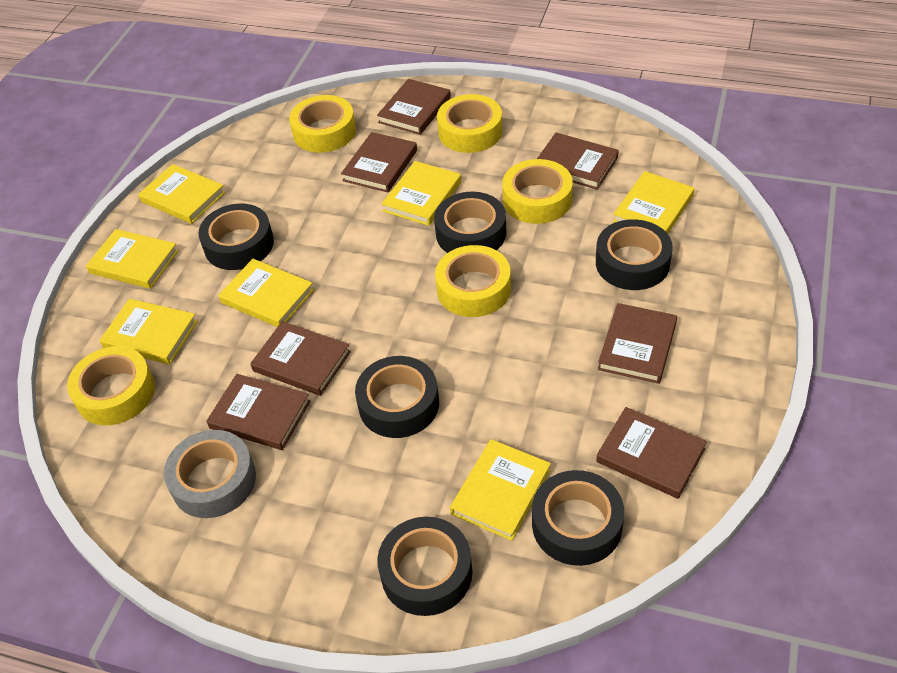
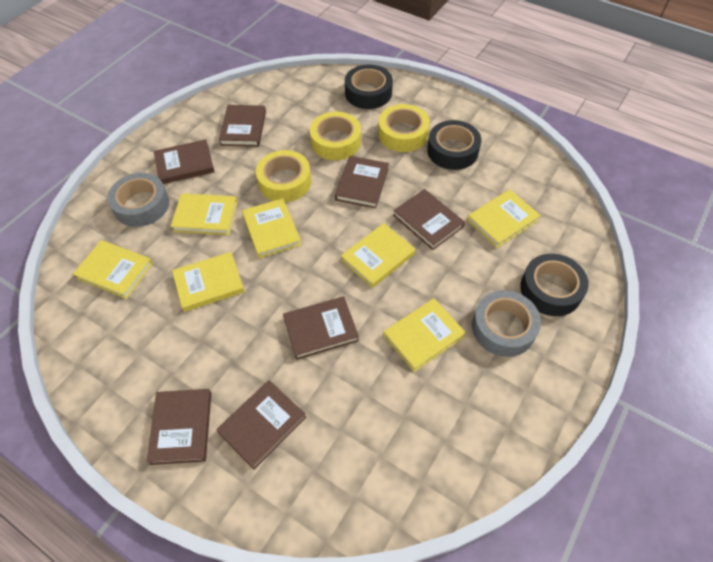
black tape: 6 -> 3
grey tape: 1 -> 2
yellow tape: 5 -> 3

